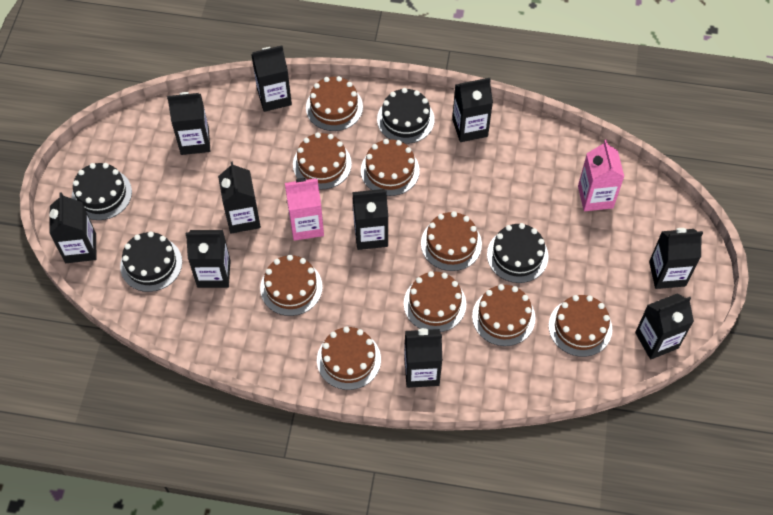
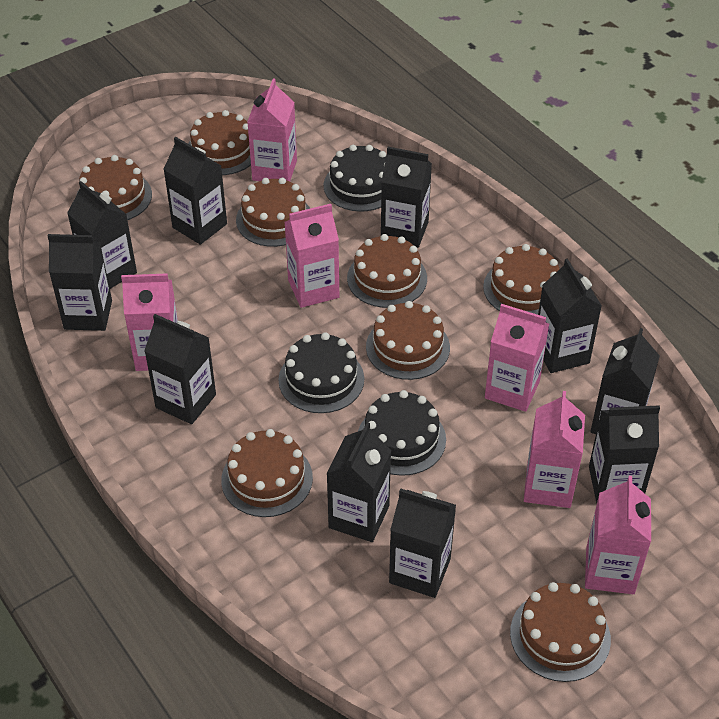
black cake: 4 -> 3
brown cake: 9 -> 8
pink carton: 2 -> 6

